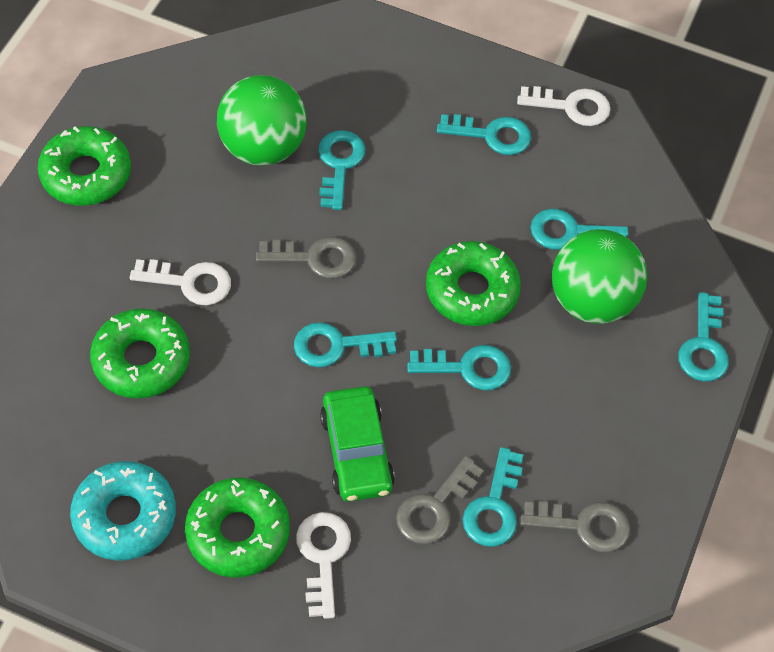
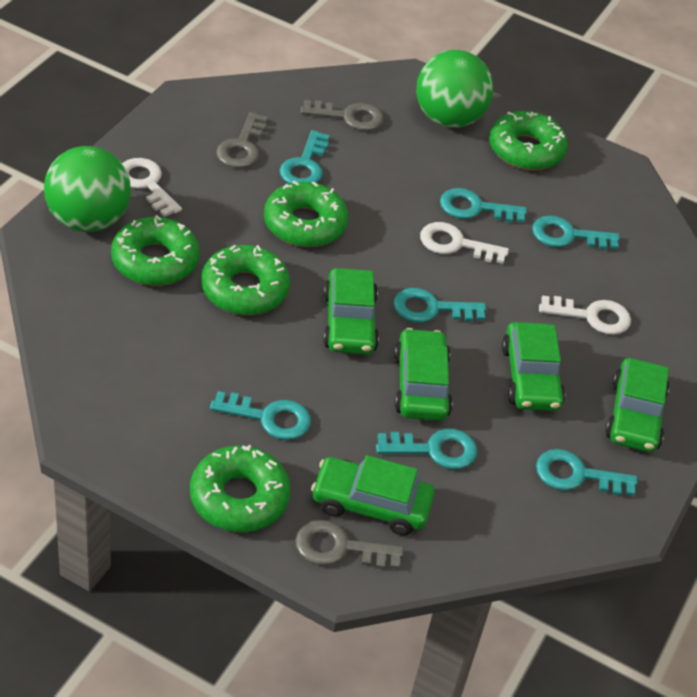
green car: 1 -> 5
green donut: 4 -> 5
turquoise donut: 1 -> 0

